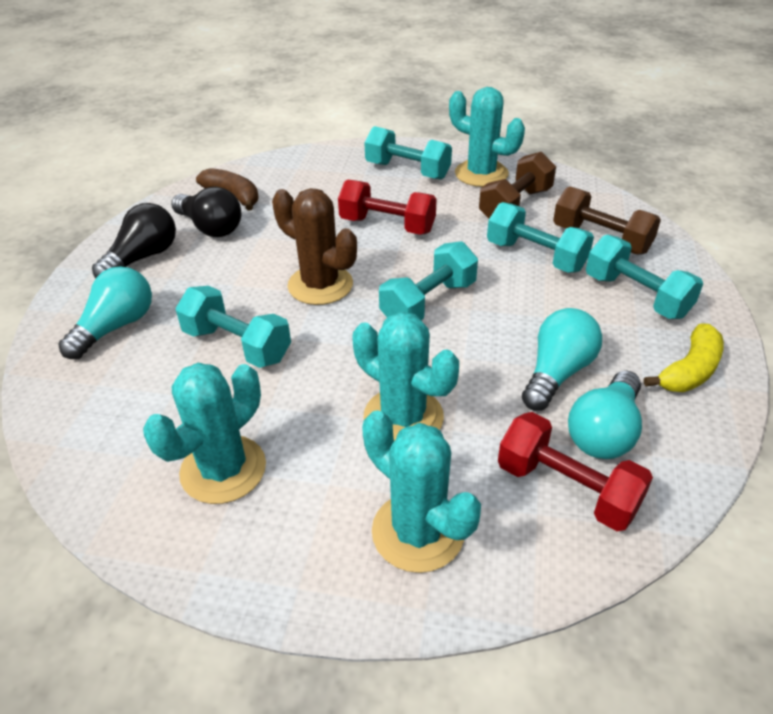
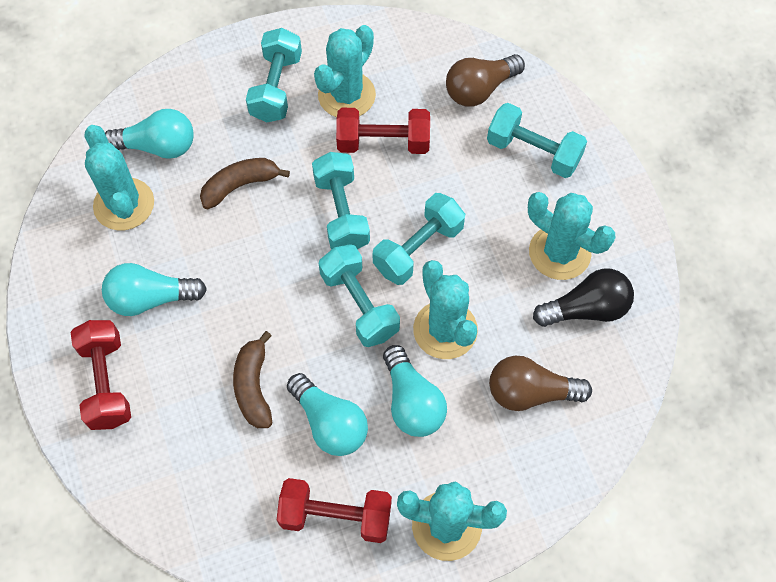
black light bulb: 2 -> 1
brown banana: 1 -> 2
brown cactus: 1 -> 0
brown dumbbell: 2 -> 0
brown light bulb: 0 -> 2
red dumbbell: 2 -> 3
turquoise cactus: 4 -> 5
turquoise light bulb: 3 -> 4
yellow banana: 1 -> 0

